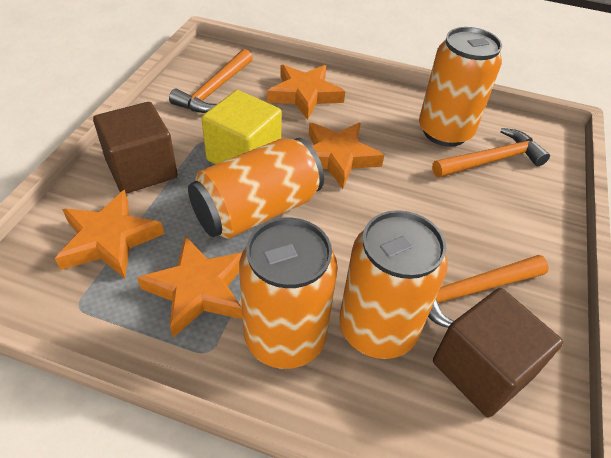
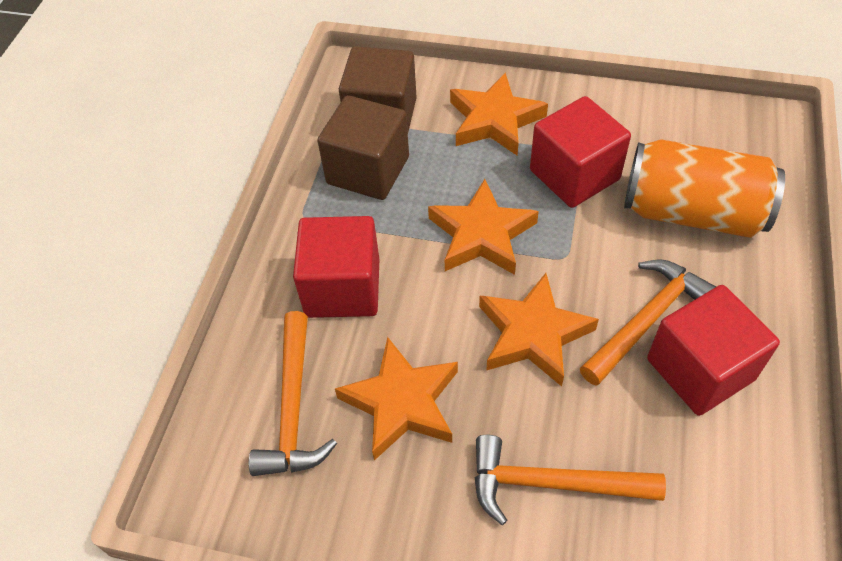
orange can: 4 -> 1
red cube: 0 -> 3
yellow cube: 1 -> 0

